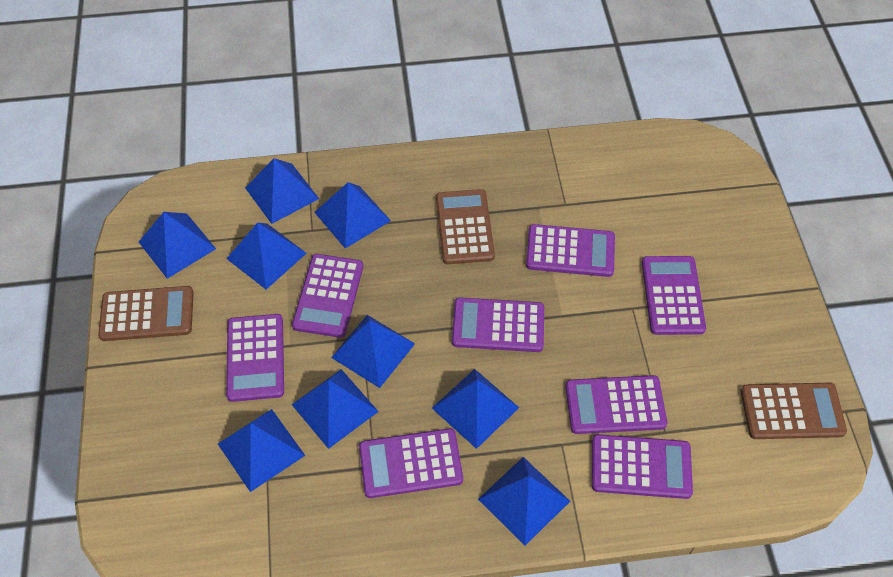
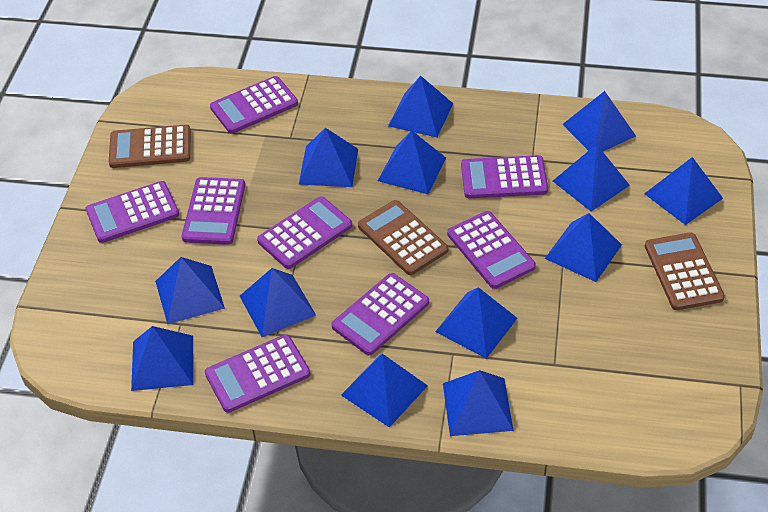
blue pyramid: 9 -> 13

